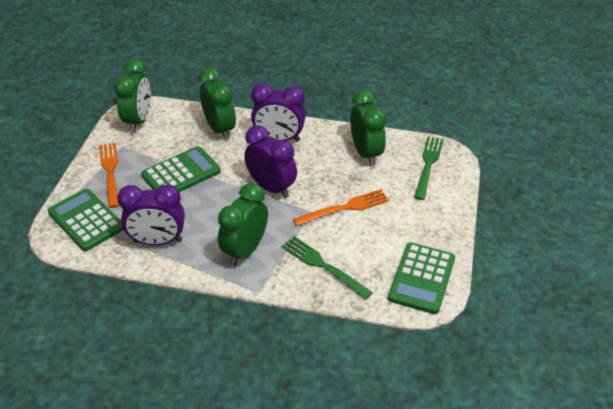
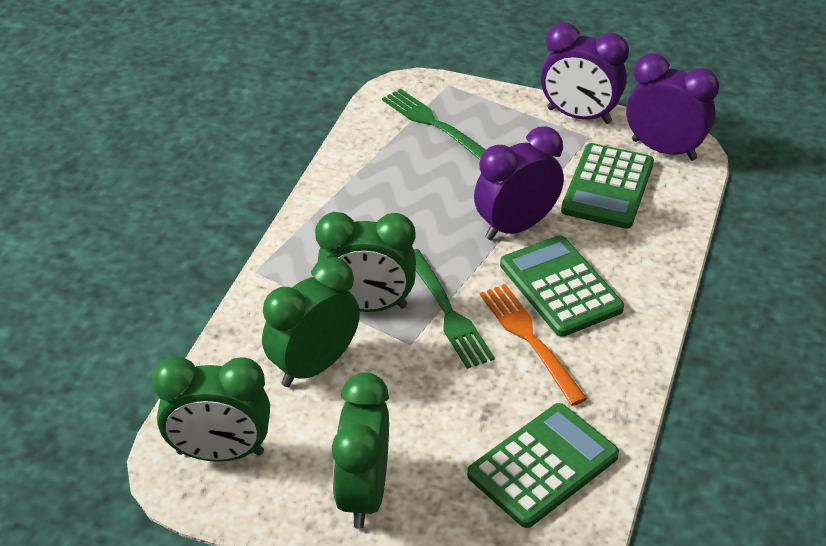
orange fork: 2 -> 1

